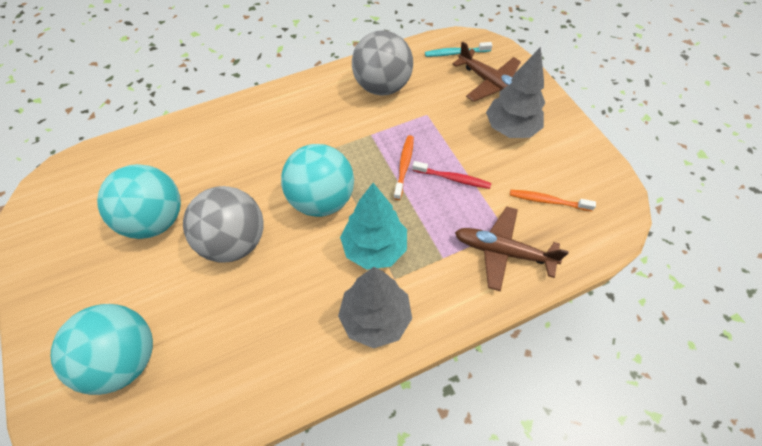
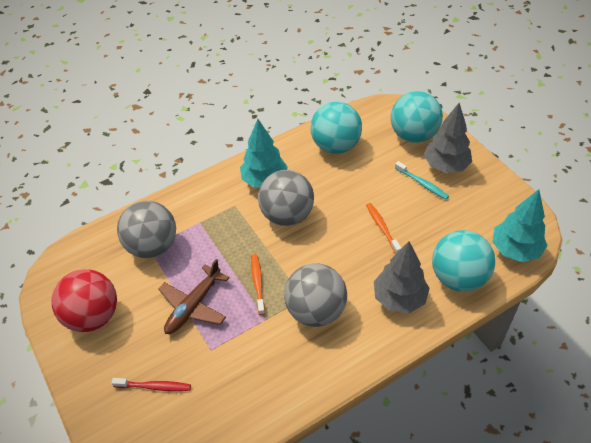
brown plane: 2 -> 1
grey ball: 2 -> 3
red ball: 0 -> 1
turquoise tree: 1 -> 2

